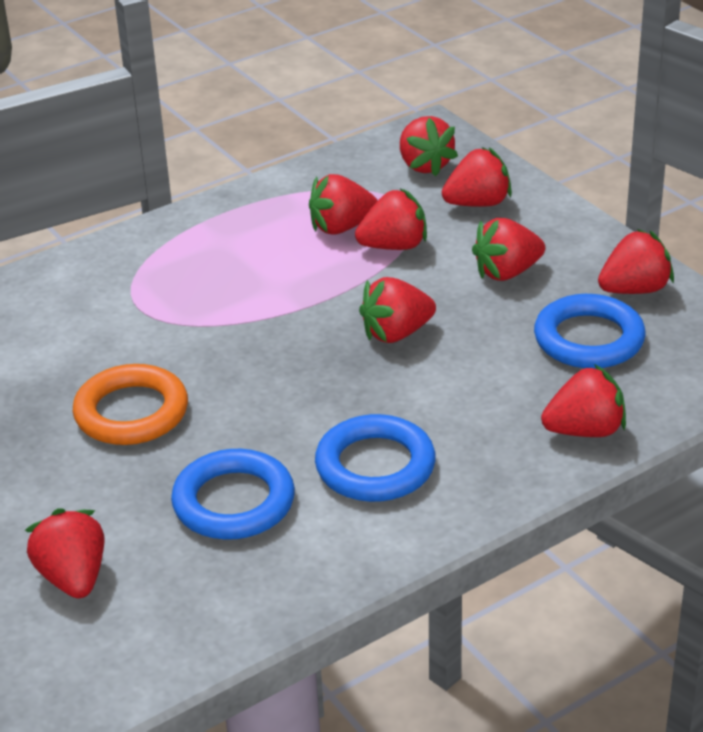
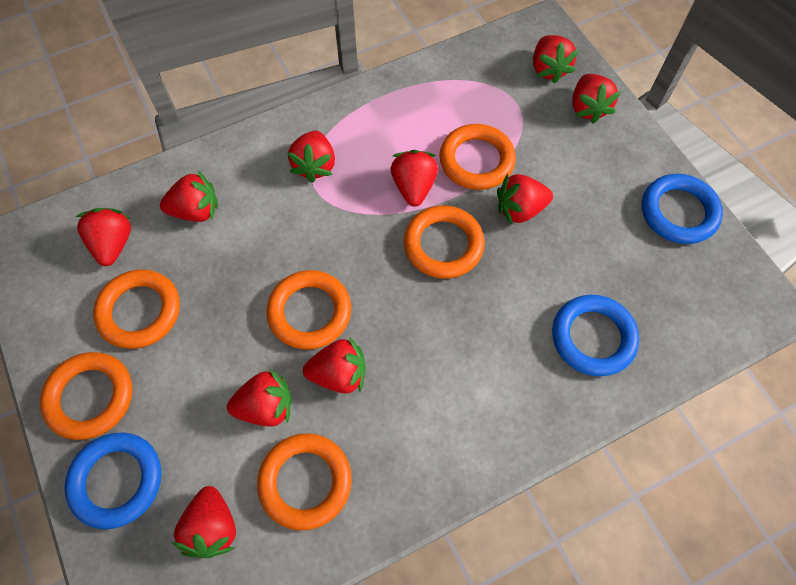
orange ring: 1 -> 6
red strawberry: 9 -> 10

